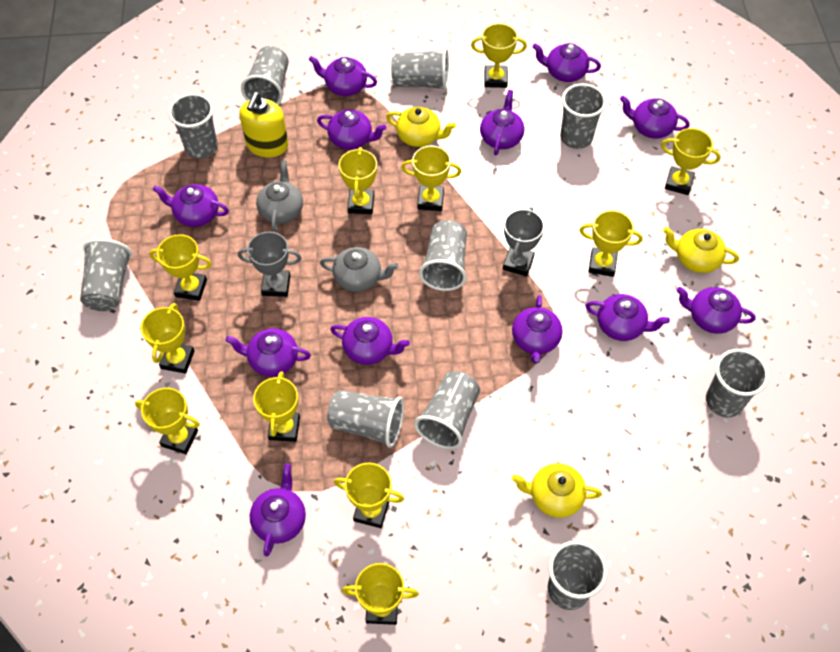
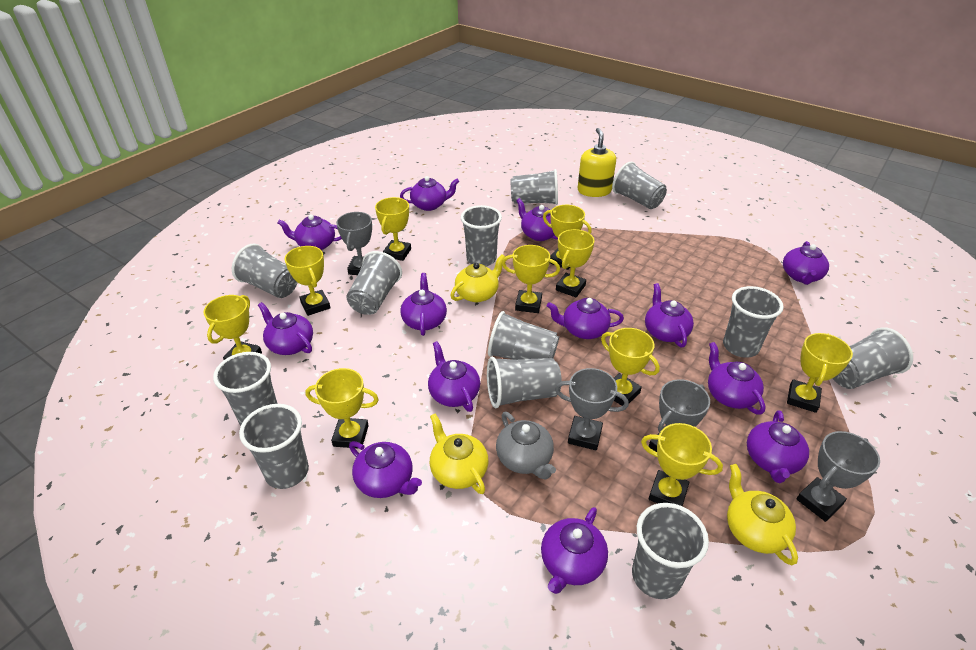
grey cup: 10 -> 12
grey teapot: 2 -> 1
grey trophy: 2 -> 4
purple teapot: 12 -> 13
yellow trophy: 11 -> 10

